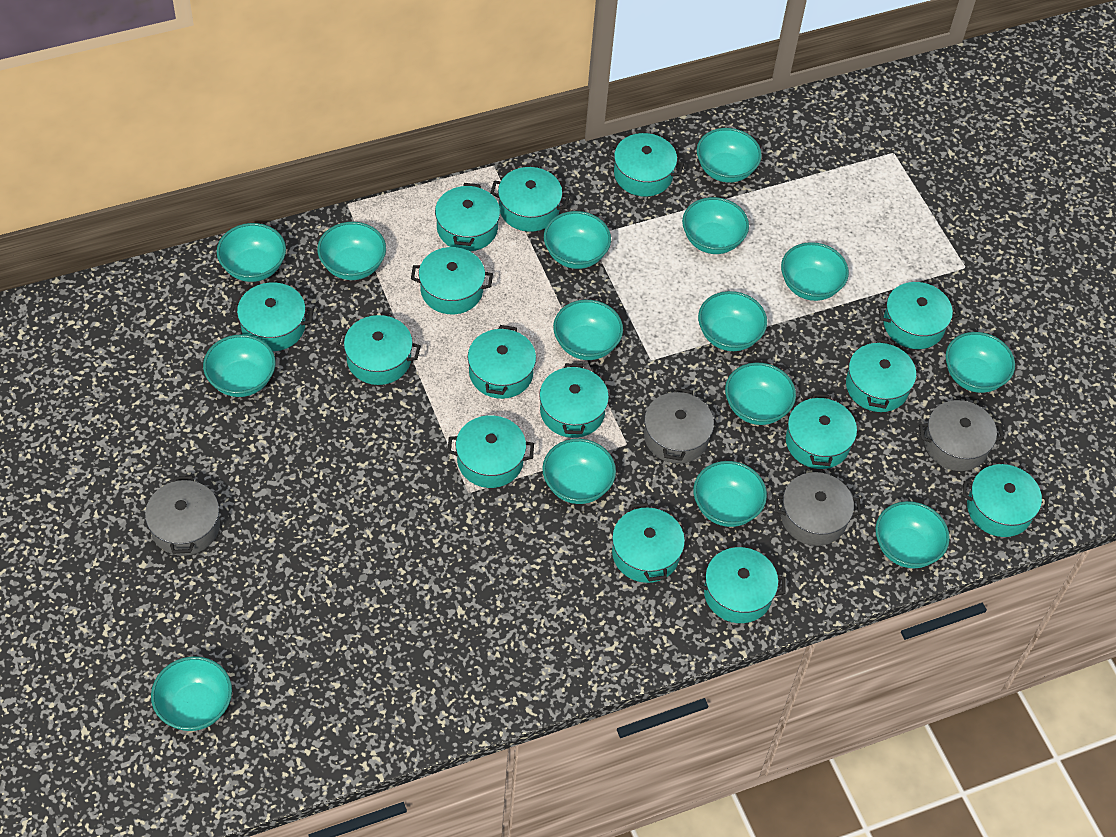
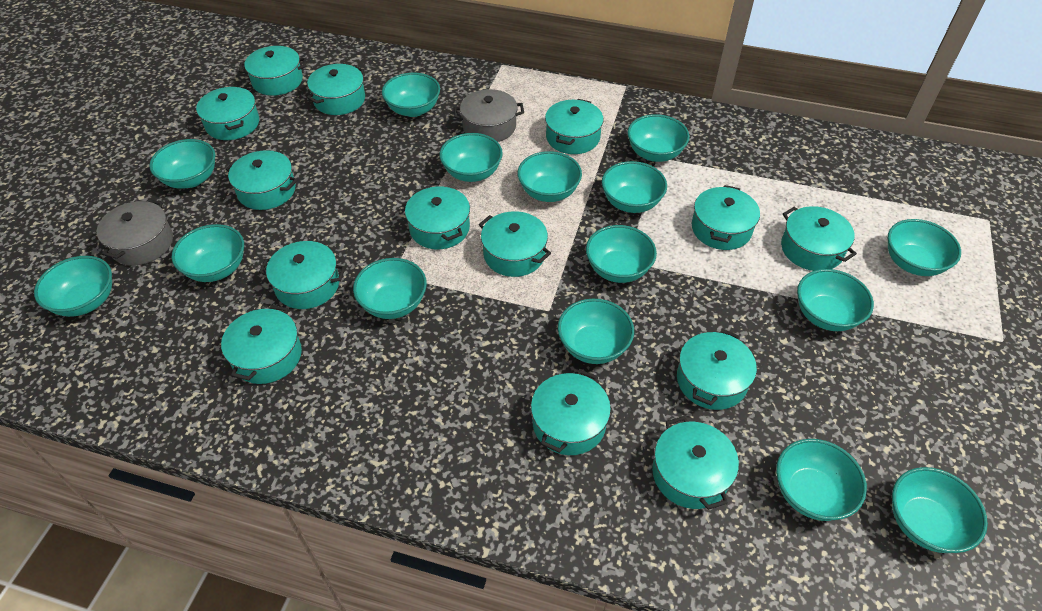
grey pot: 4 -> 2
turquoise pot: 15 -> 14

